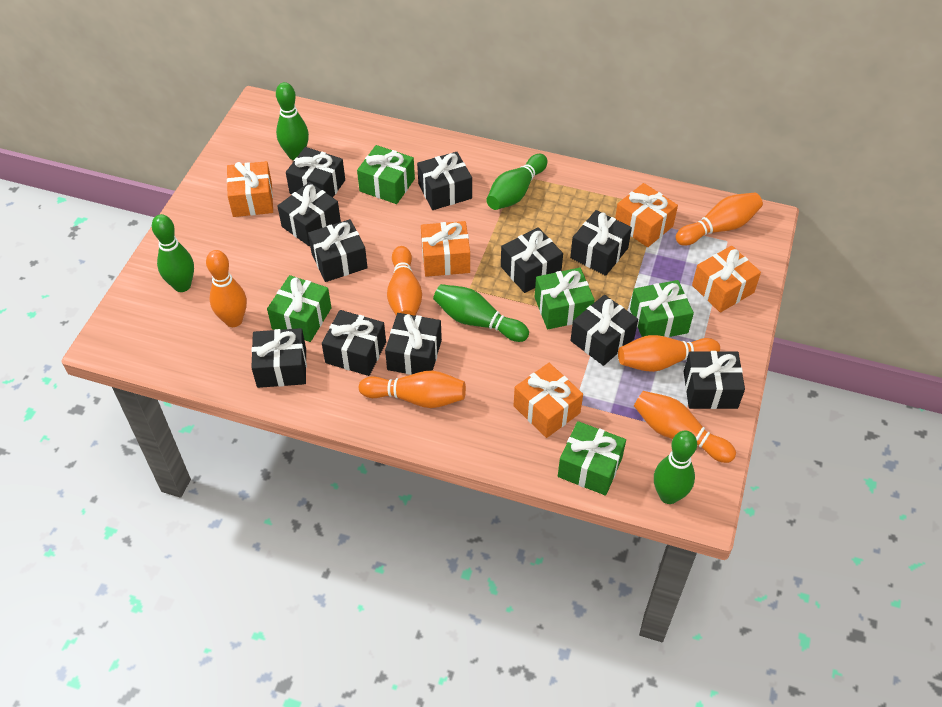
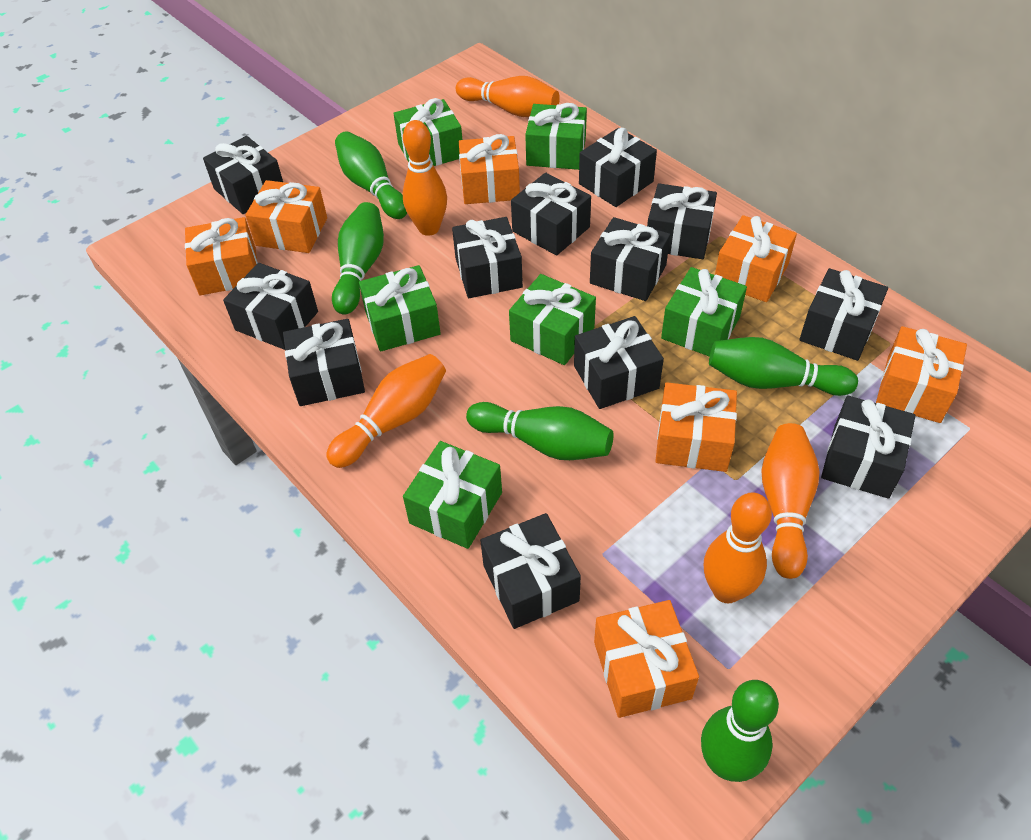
black gift: 11 -> 12
green gift: 5 -> 6
orange bowling pin: 6 -> 5
orange gift: 5 -> 7

